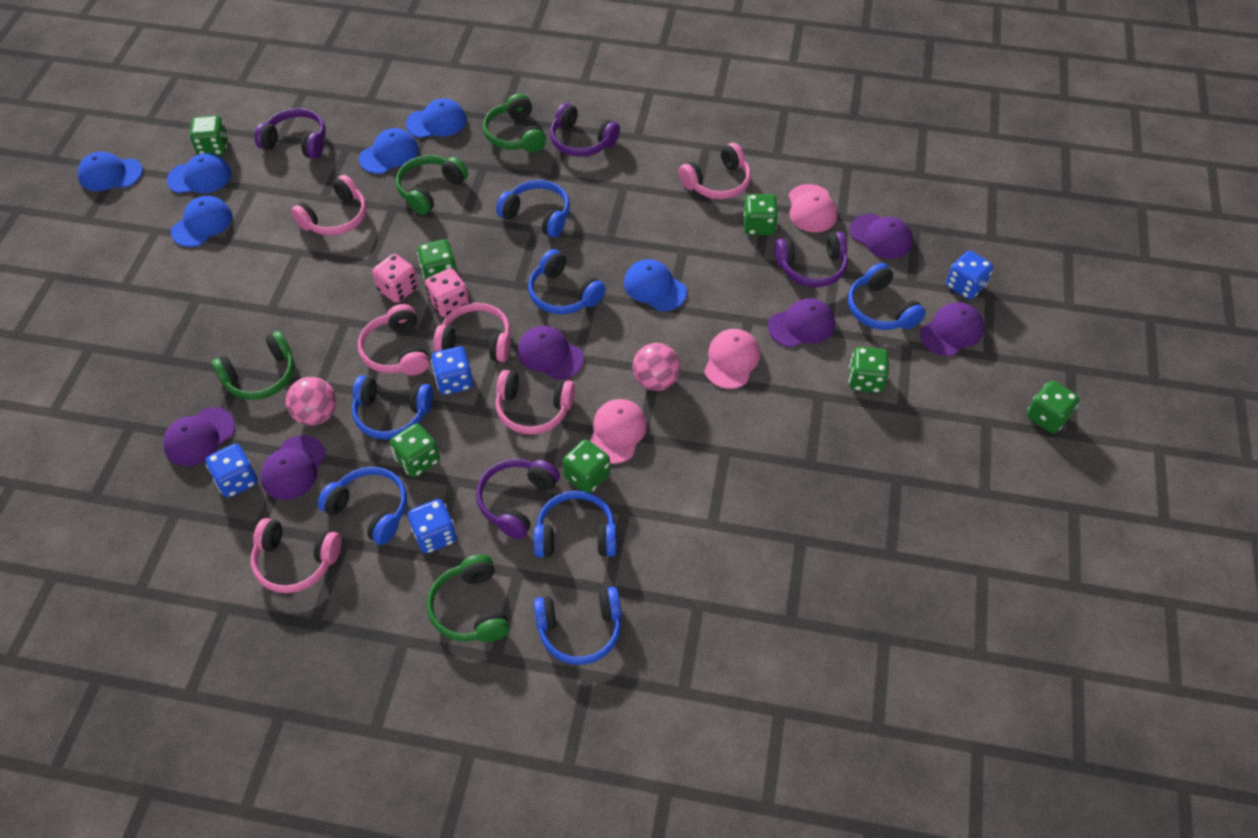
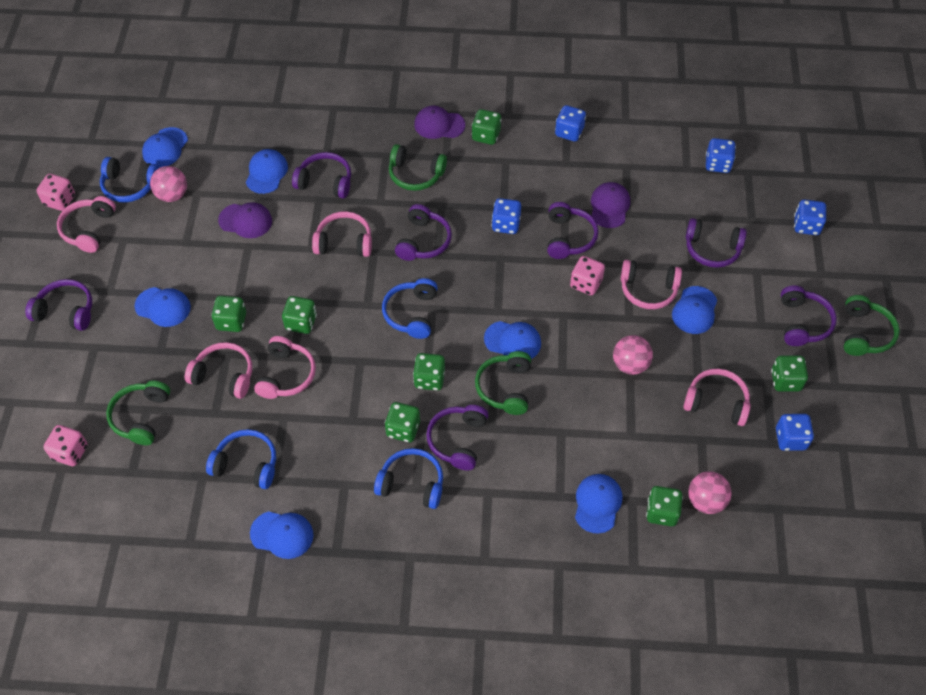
blue cap: 6 -> 7
blue dice: 4 -> 5
blue headphones: 7 -> 4
pink ball: 2 -> 3
pink cap: 3 -> 0
pink dice: 2 -> 3
purple cap: 6 -> 3
purple headphones: 4 -> 7

